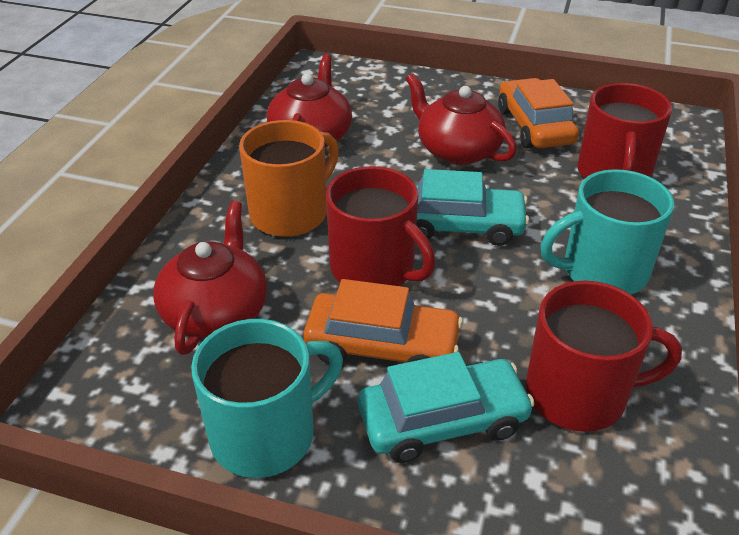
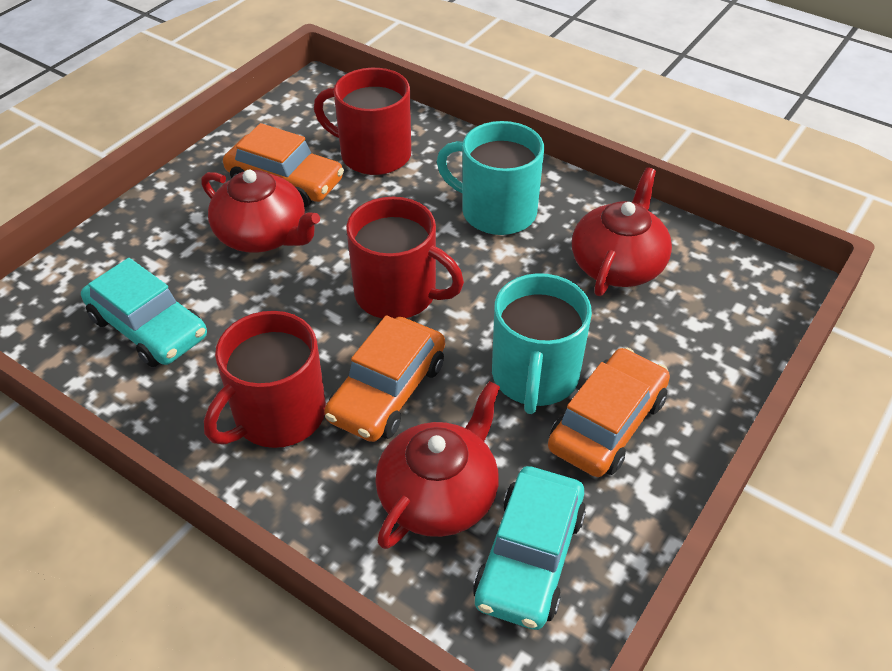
orange car: 2 -> 3
orange mug: 1 -> 0

